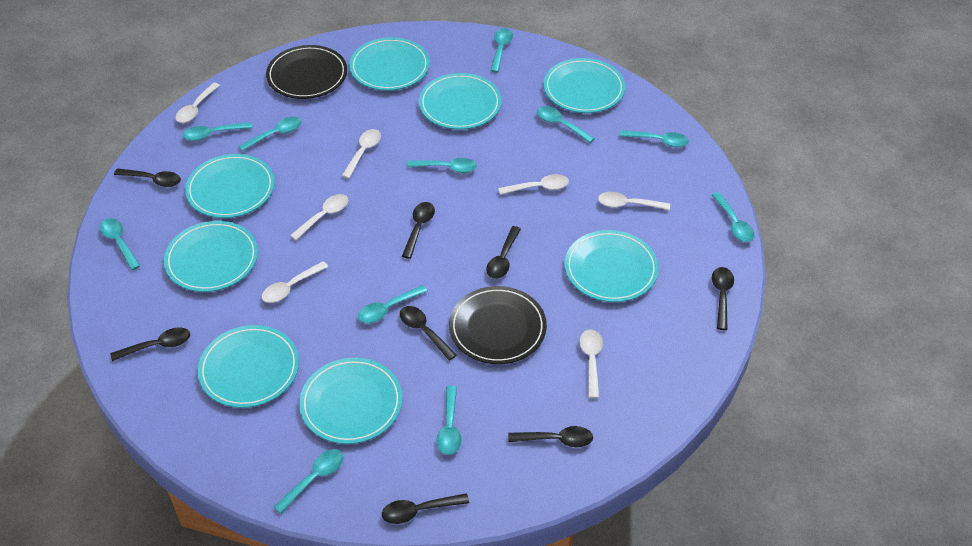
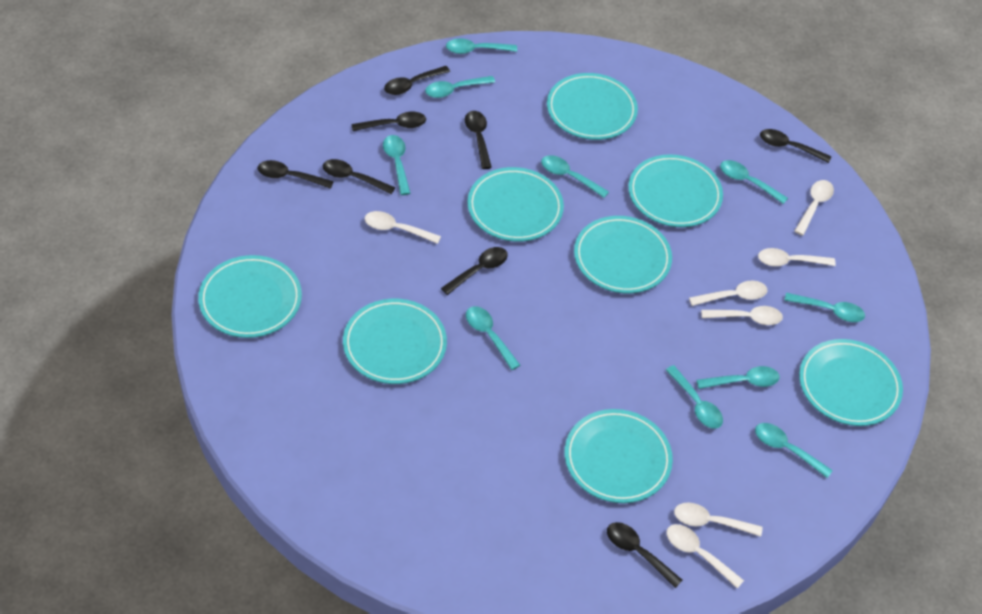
black plate: 2 -> 0
turquoise spoon: 11 -> 10

